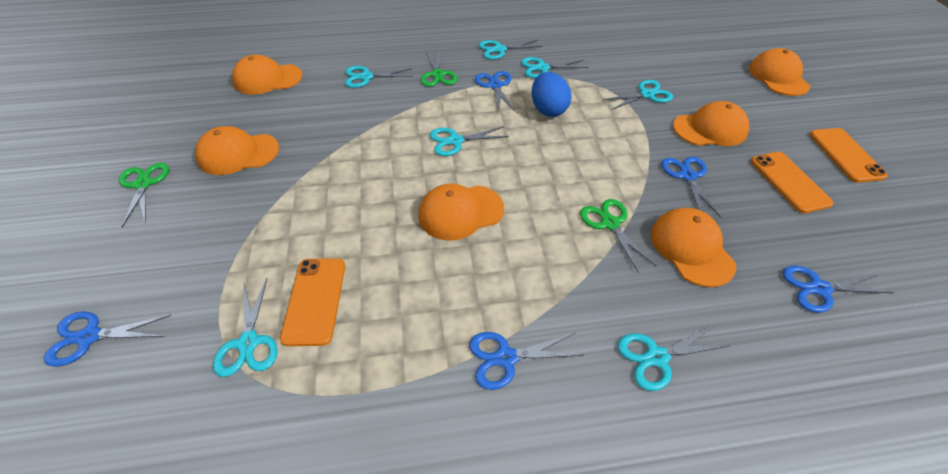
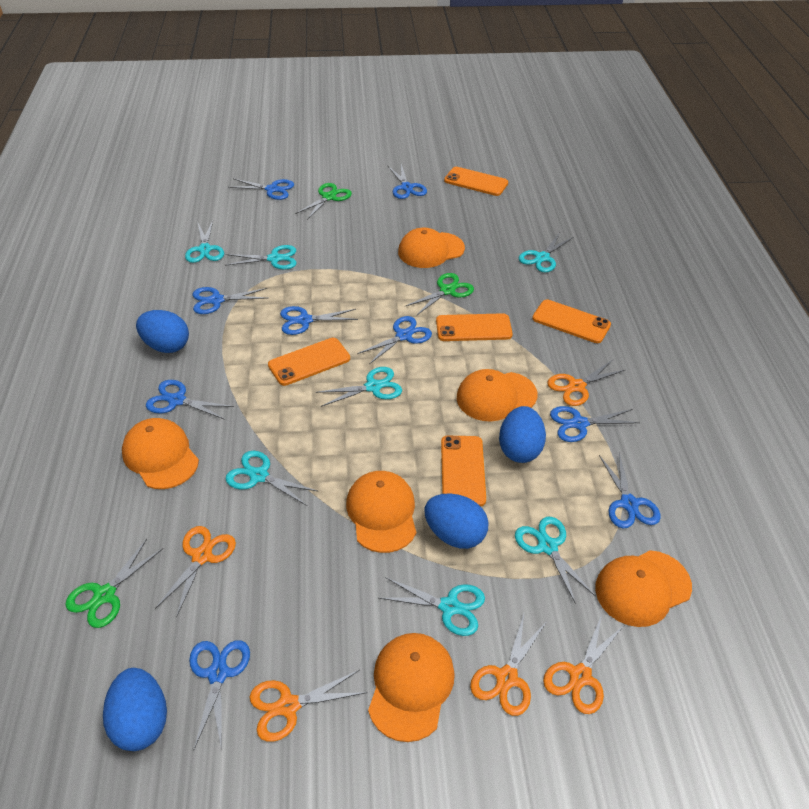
blue egg: 1 -> 4
blue scissors: 5 -> 9
orange phone: 3 -> 5
orange scissors: 0 -> 5

